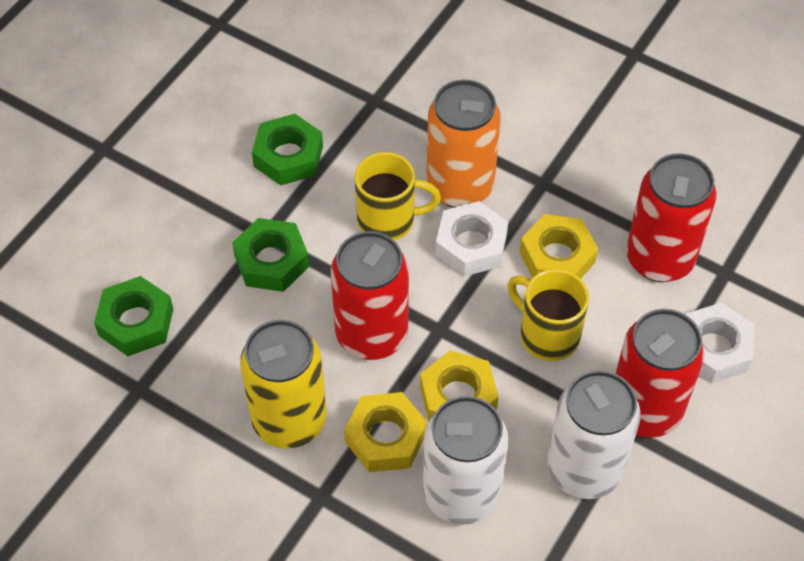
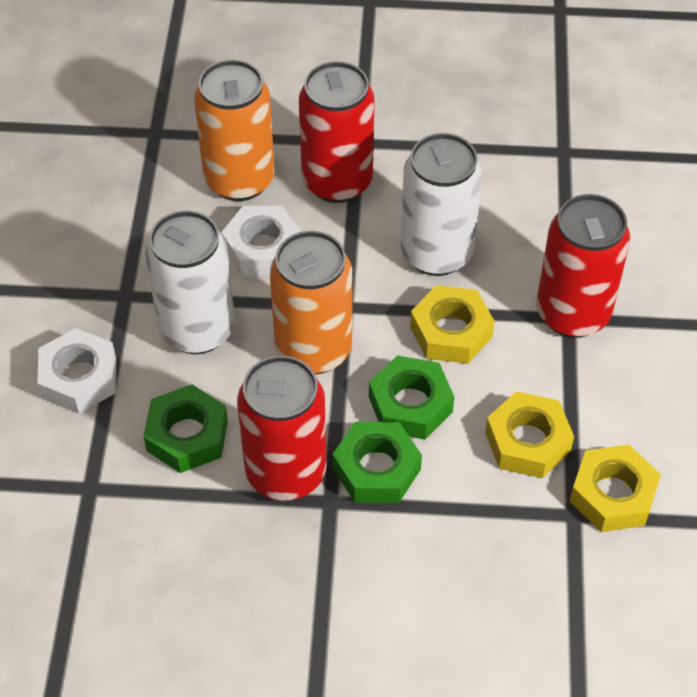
orange can: 1 -> 2
yellow can: 1 -> 0
yellow mug: 2 -> 0

